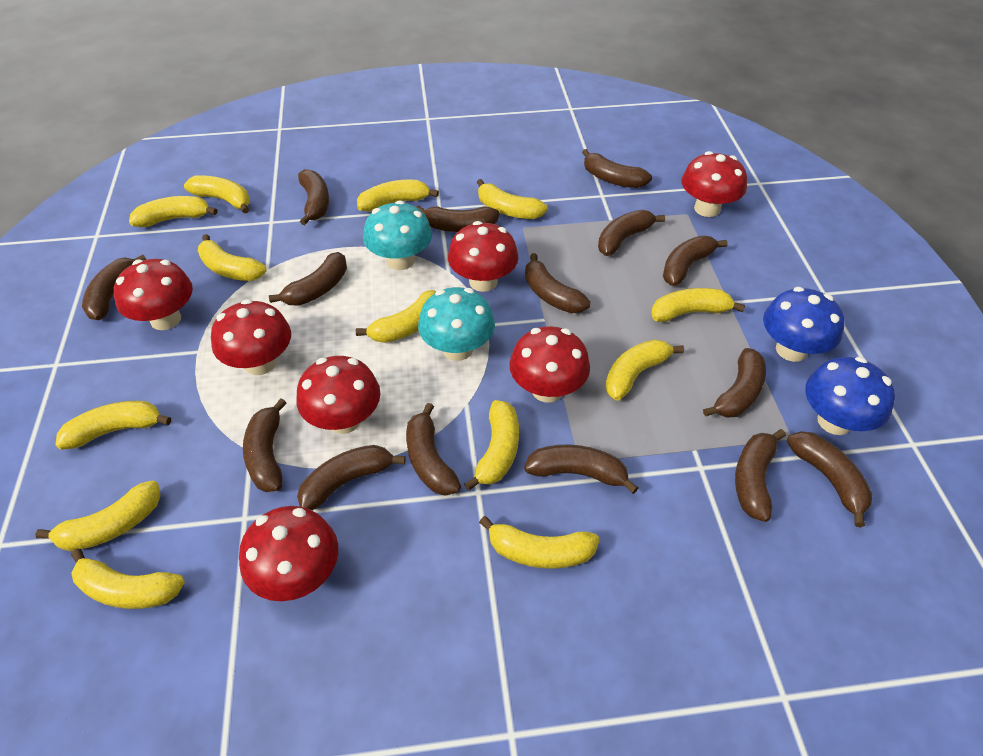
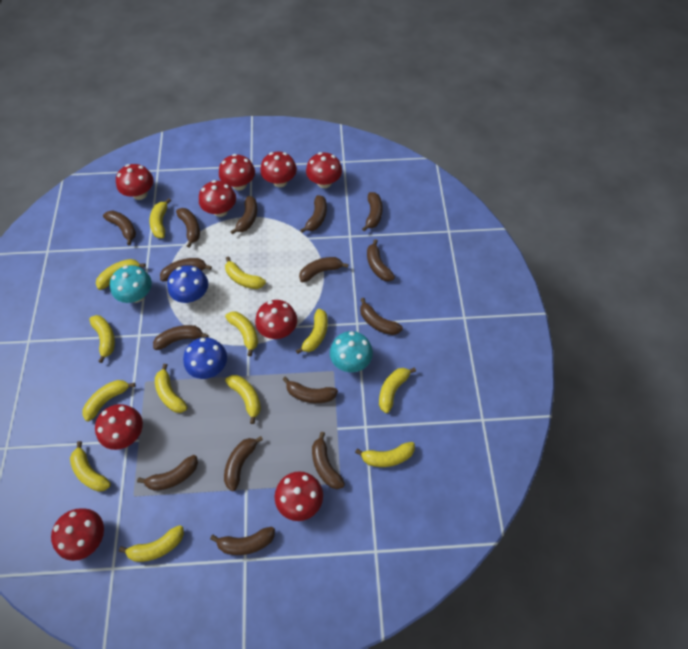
red mushroom: 7 -> 9

